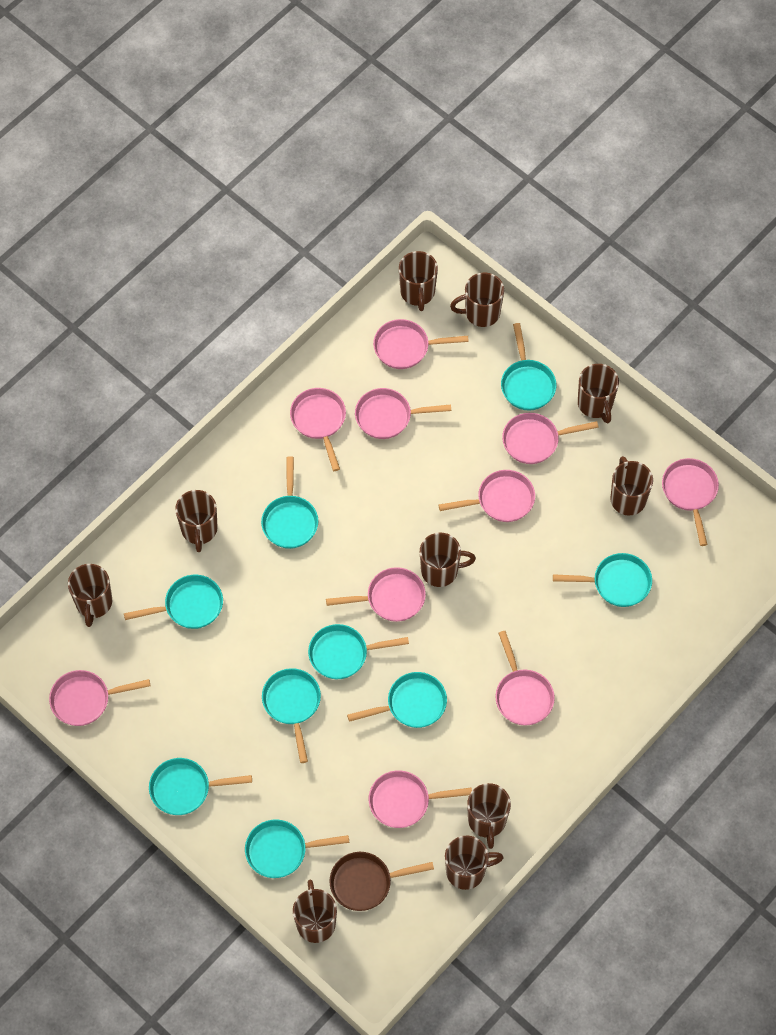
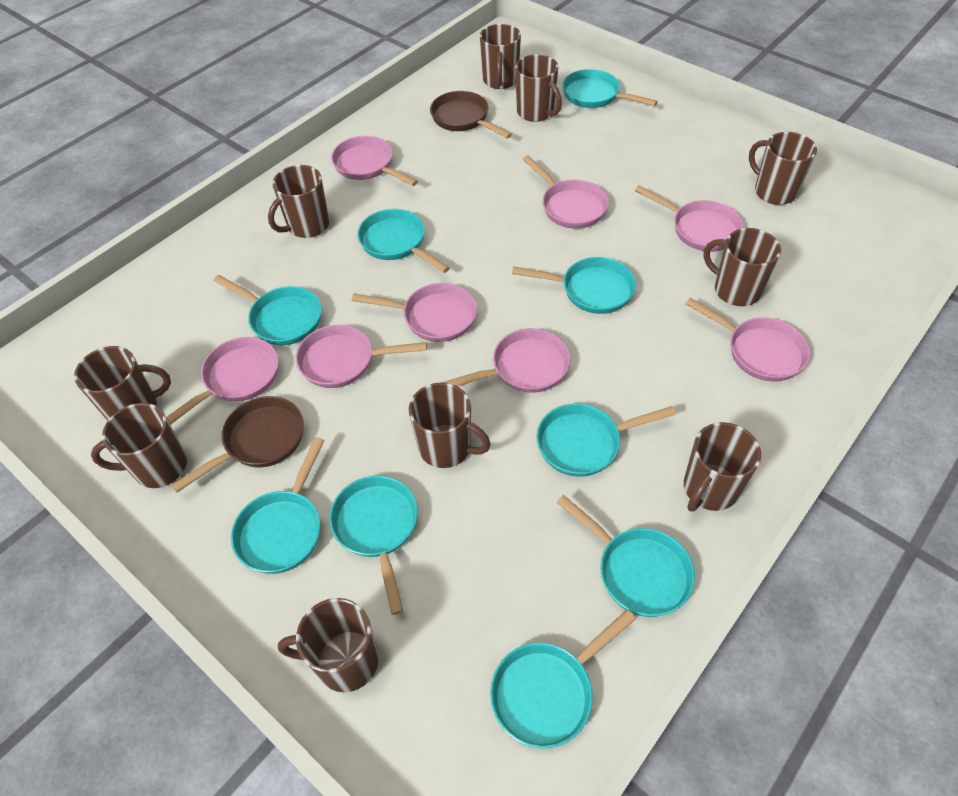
brown pan: 1 -> 2
pink pan: 10 -> 8

